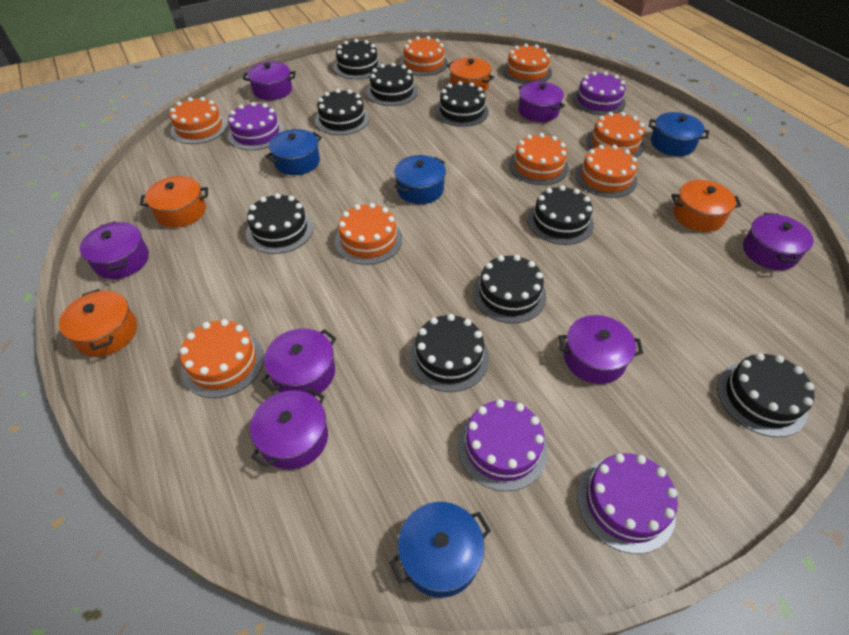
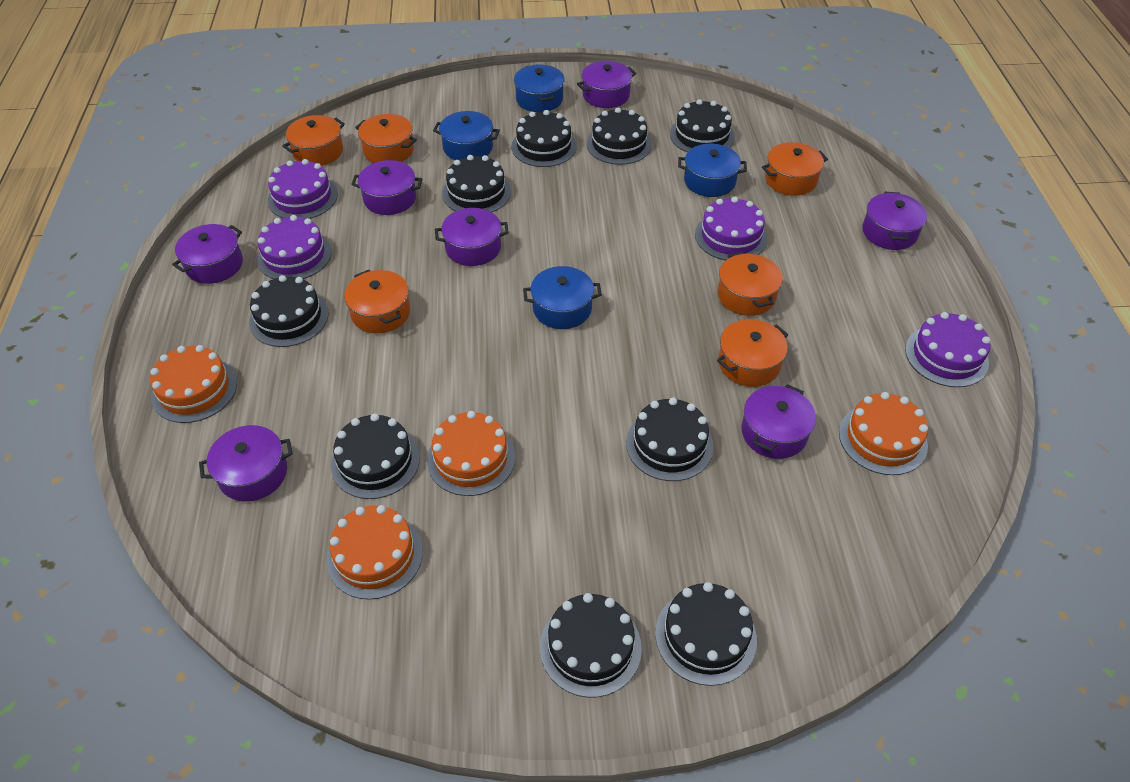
orange cake: 8 -> 4
orange pot: 4 -> 6

